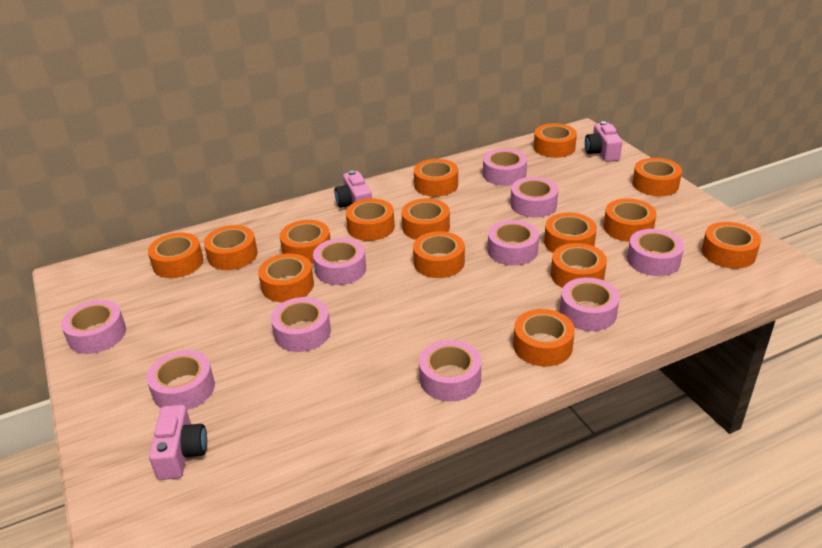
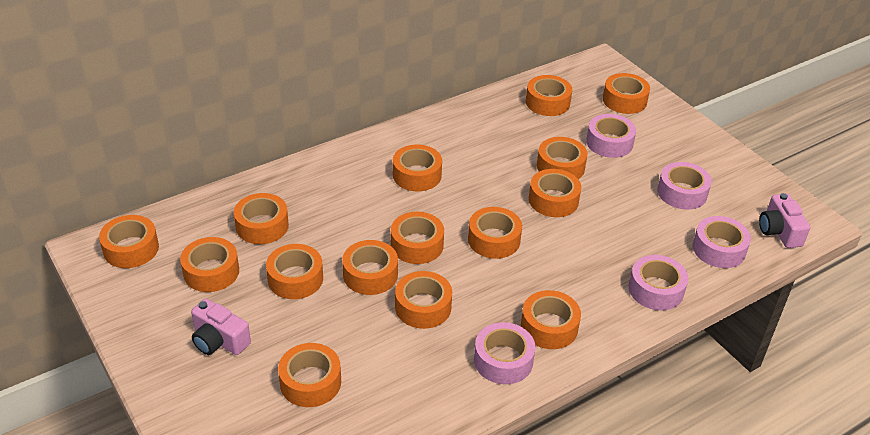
pink camera: 3 -> 2
pink tape: 10 -> 5

